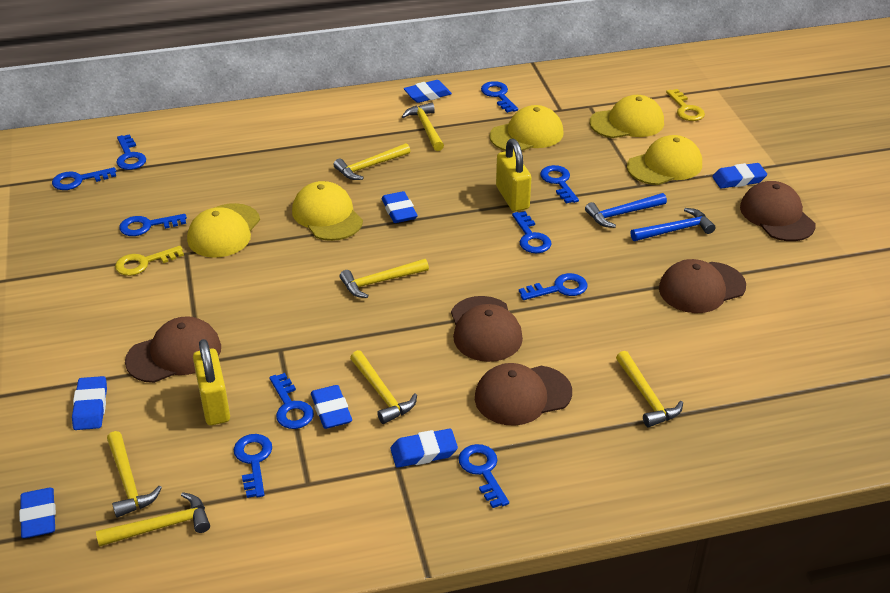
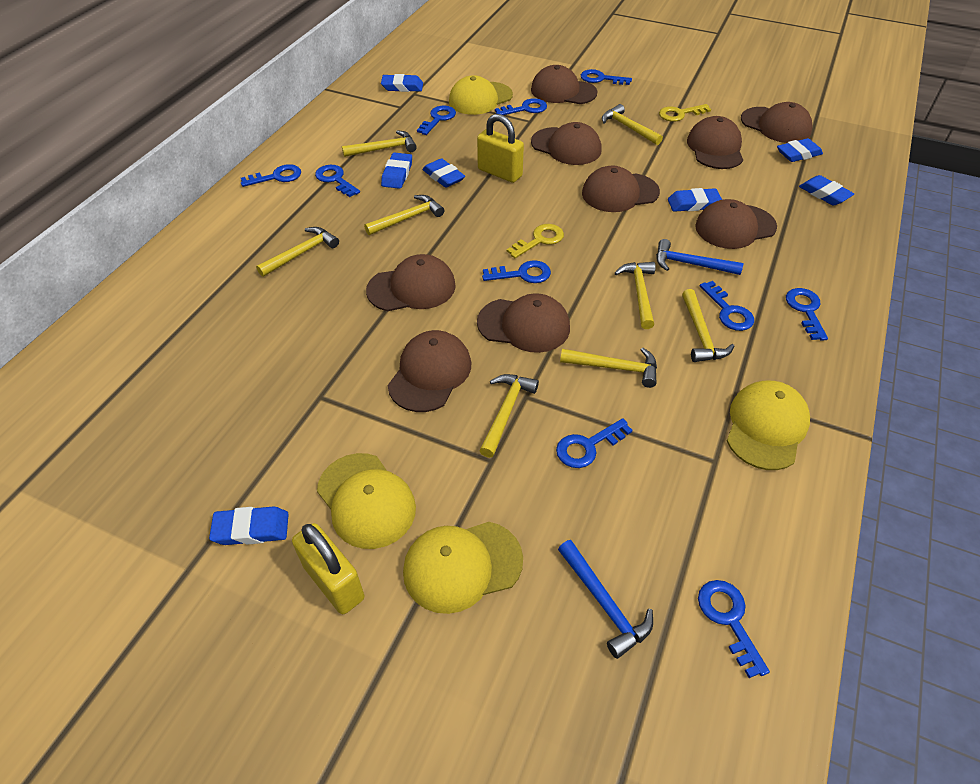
brown cap: 5 -> 9
yellow cap: 5 -> 4
yellow hammer: 7 -> 8

